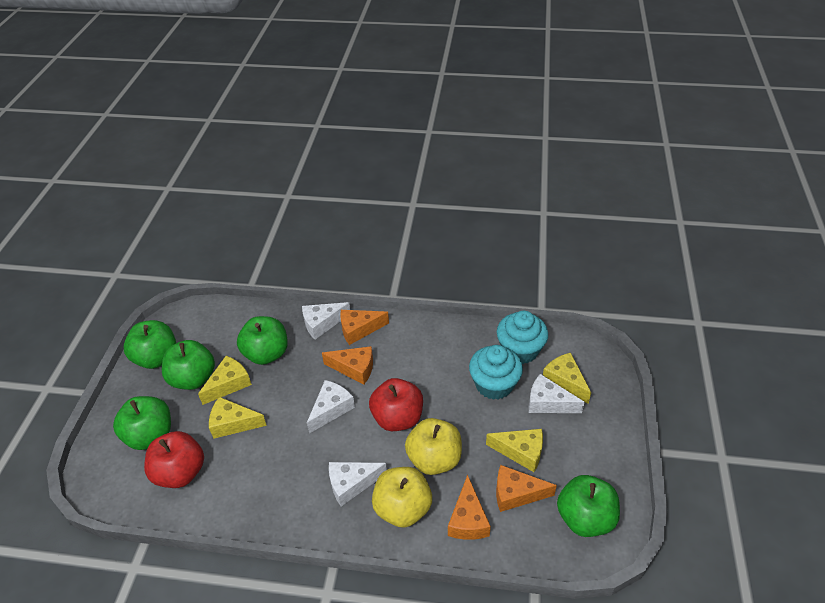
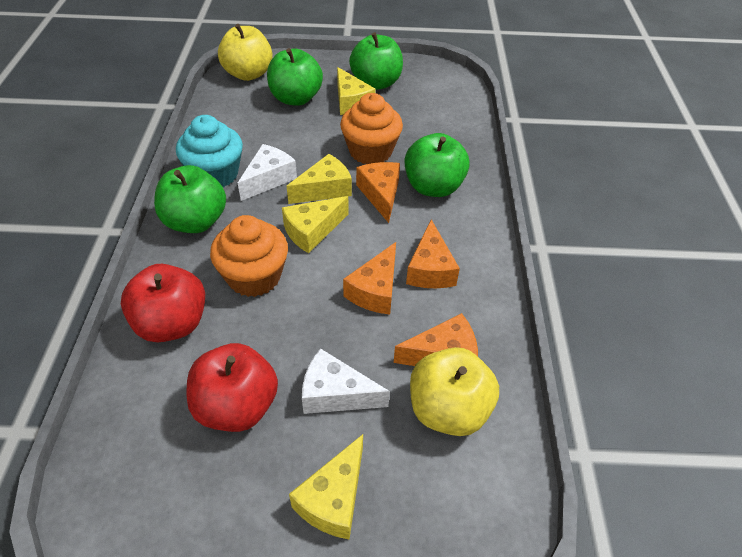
green apple: 5 -> 4
orange cupcake: 0 -> 2
turquoise cupcake: 2 -> 1
white cheese: 4 -> 2

